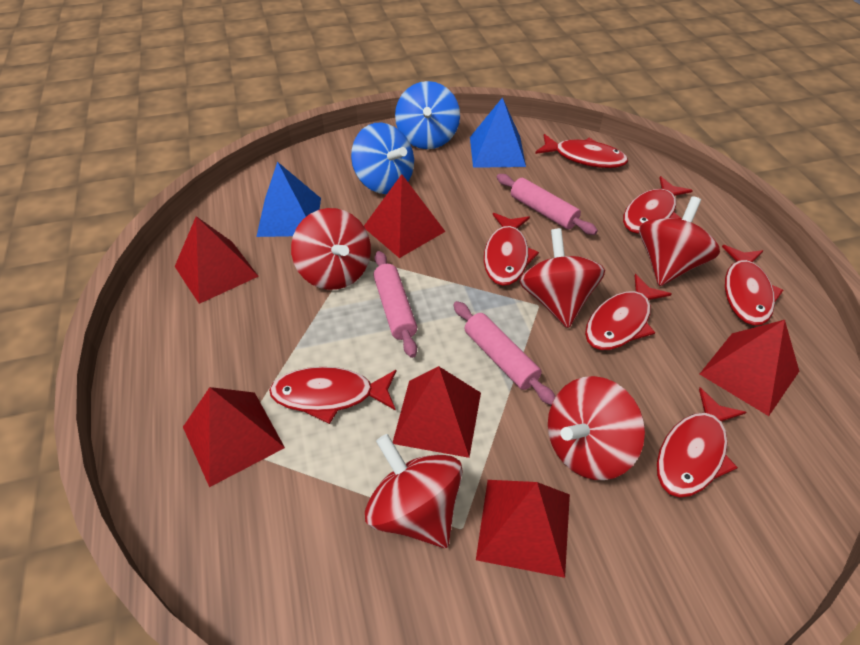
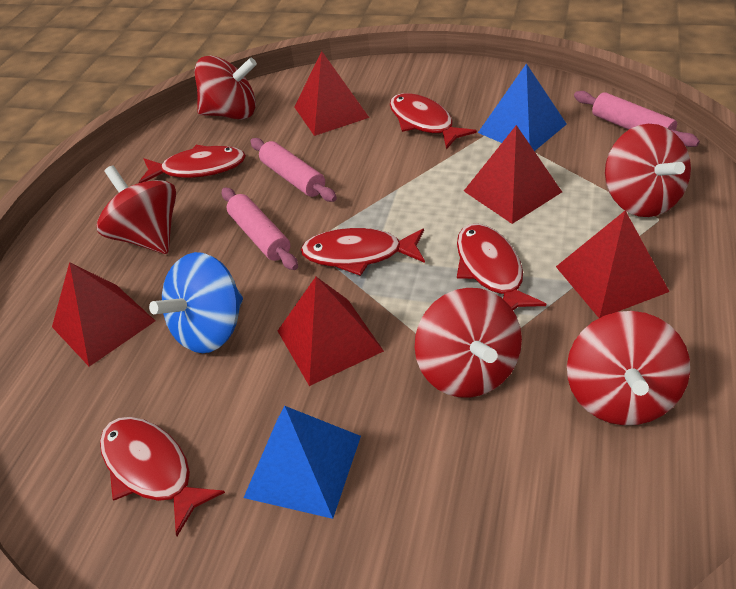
blue spinning top: 2 -> 1
red fish: 7 -> 5
red pyramid: 6 -> 5

